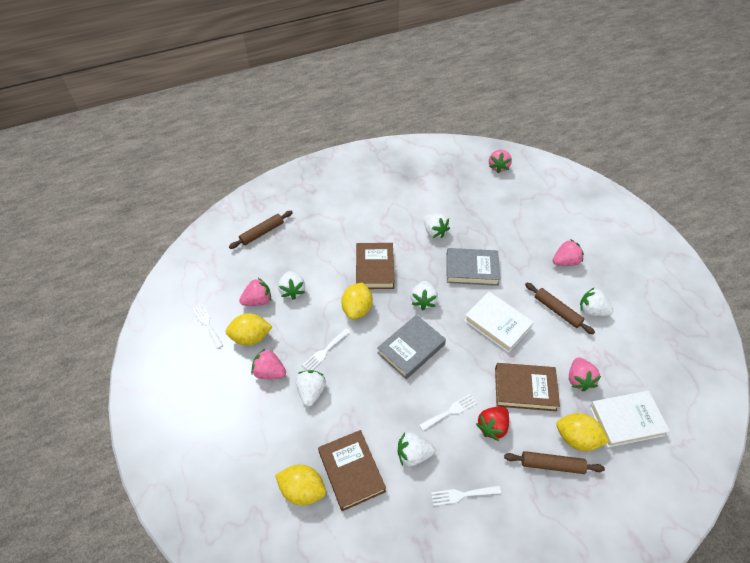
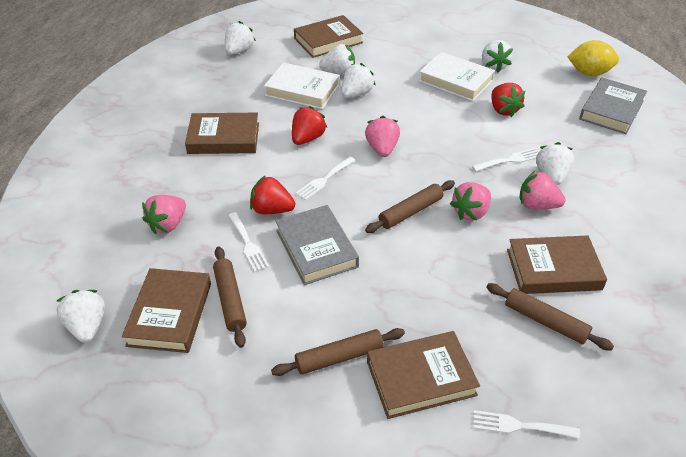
brown book: 3 -> 5
brown rolling pin: 3 -> 4
pink strawberry: 5 -> 4
red strawberry: 1 -> 3
yellow lemon: 4 -> 1

